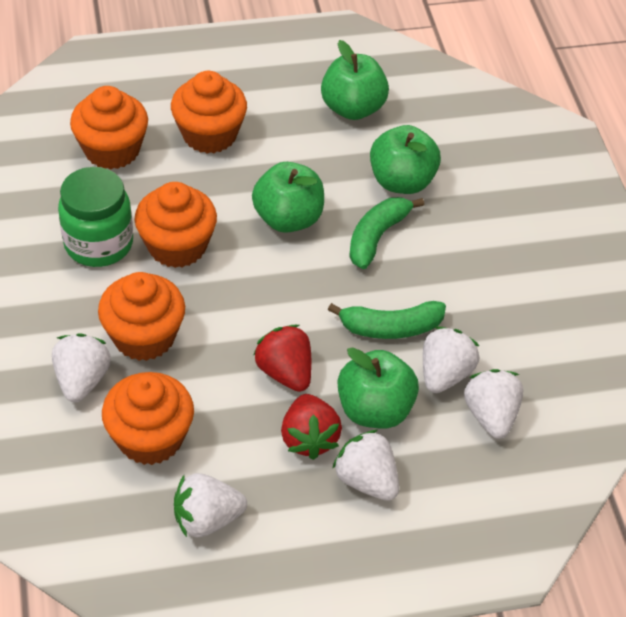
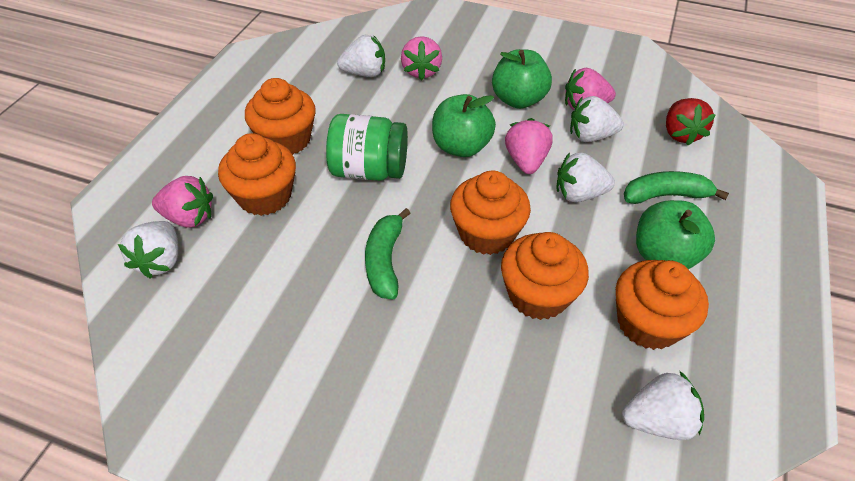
green apple: 4 -> 3
pink strawberry: 0 -> 4
red strawberry: 2 -> 1

